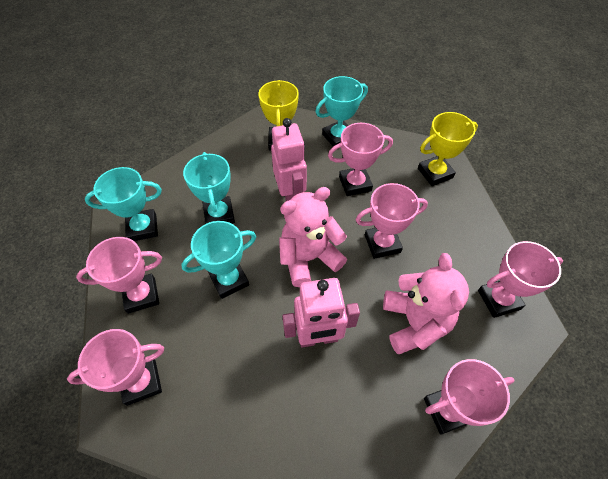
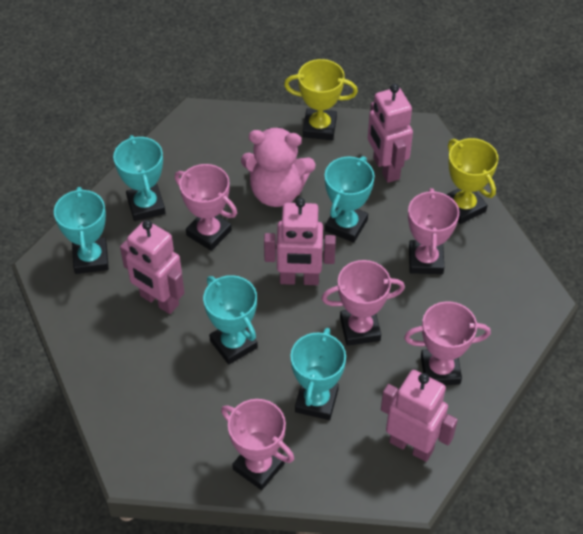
pink robot: 2 -> 4
pink teddy bear: 2 -> 1
pink trophy: 6 -> 5
turquoise trophy: 4 -> 5

